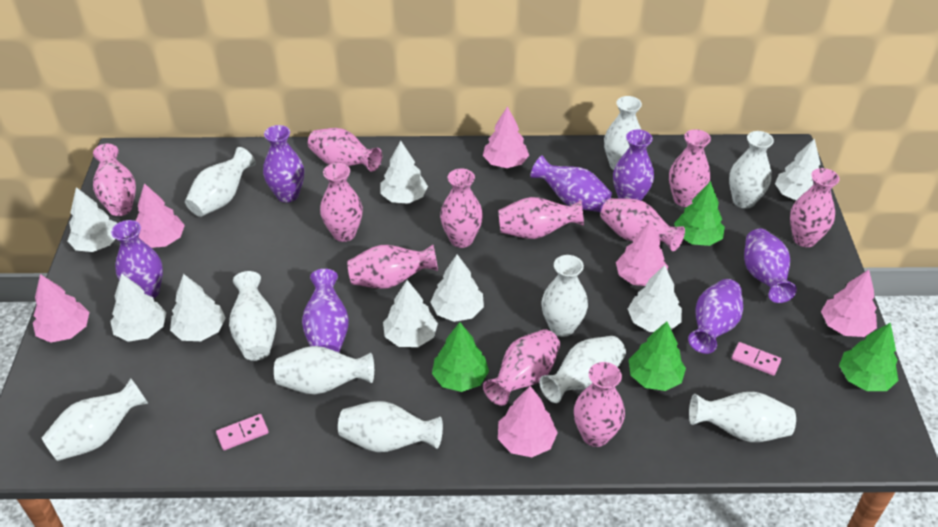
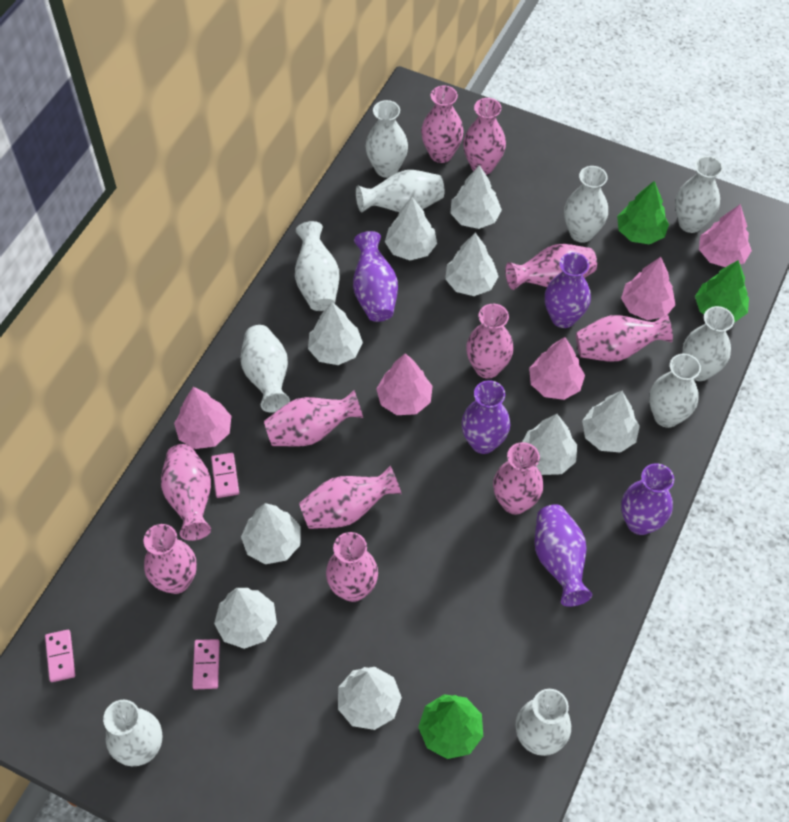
green tree: 4 -> 3
pink domino: 2 -> 3
pink tree: 6 -> 5
purple vase: 7 -> 5
white tree: 8 -> 9

